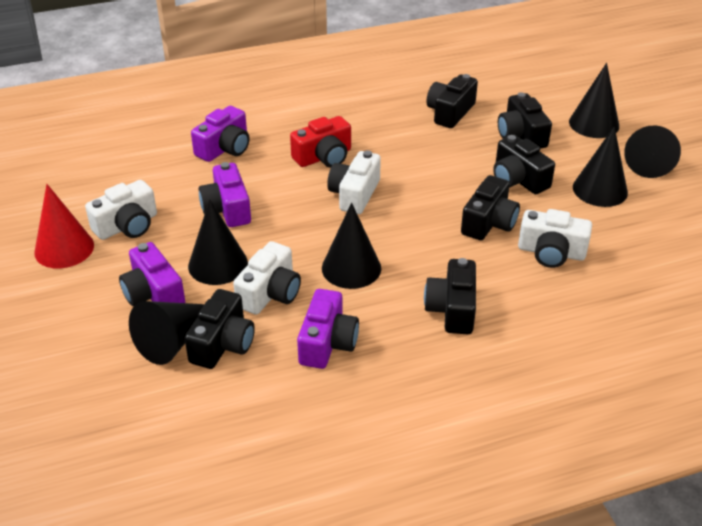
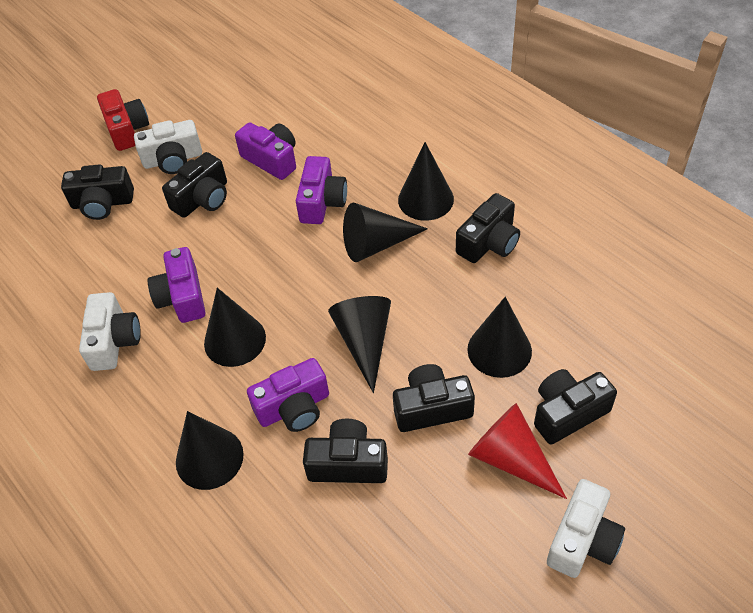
white camera: 4 -> 3

